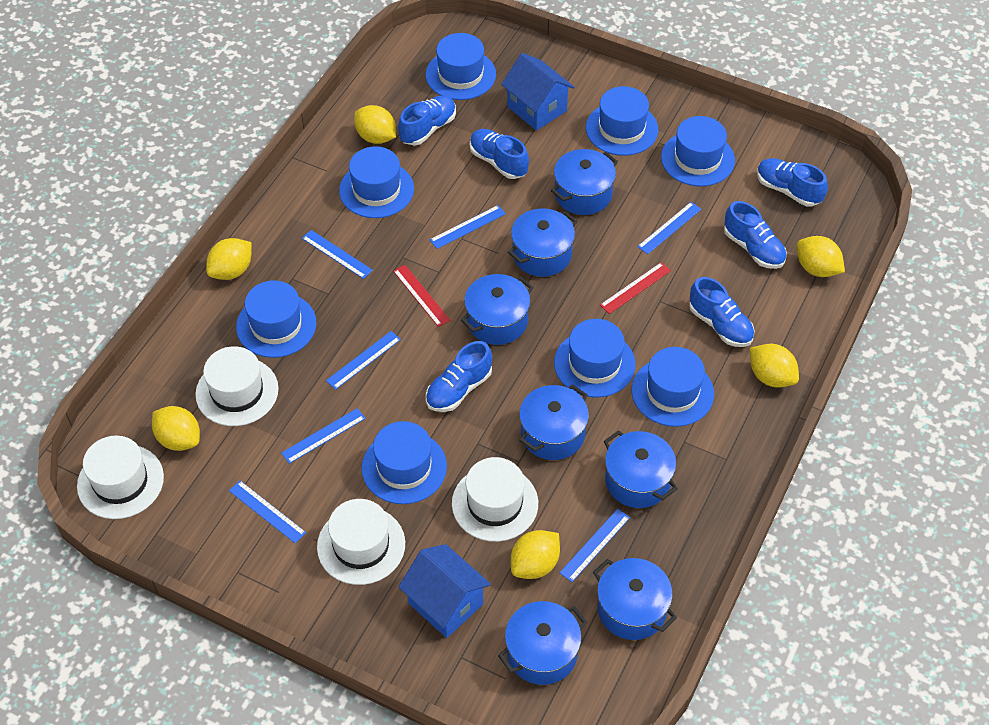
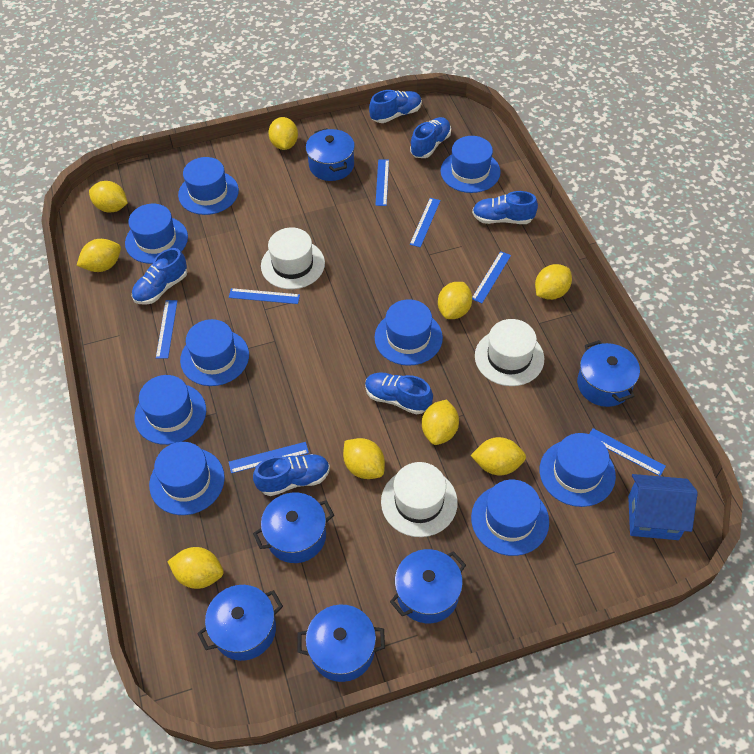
blue hat: 8 -> 9
blue house: 2 -> 1
blue pot: 7 -> 6
red ruler: 2 -> 0
white hat: 4 -> 3
yellow lemon: 6 -> 9

